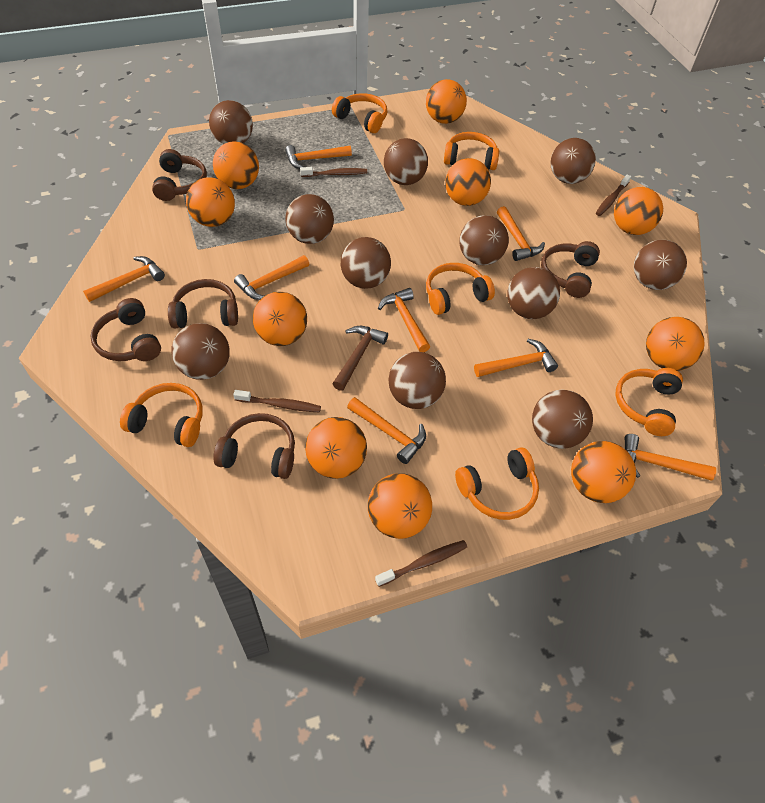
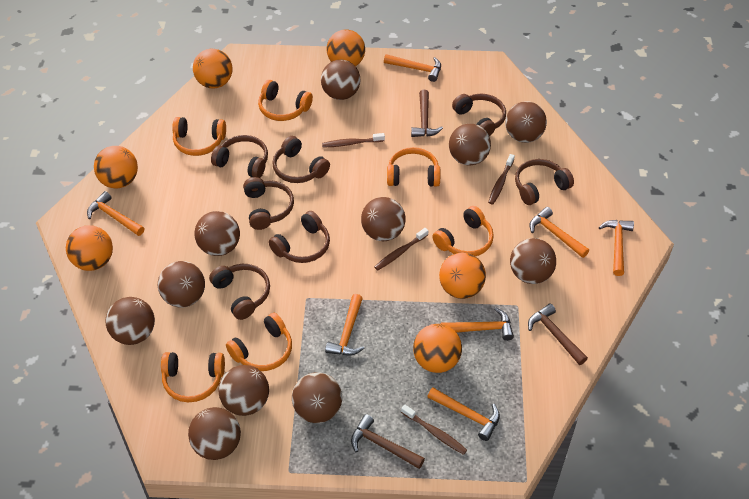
brown hammer: 1 -> 3
brown headphones: 5 -> 7
orange ball: 10 -> 6
orange hammer: 8 -> 7

